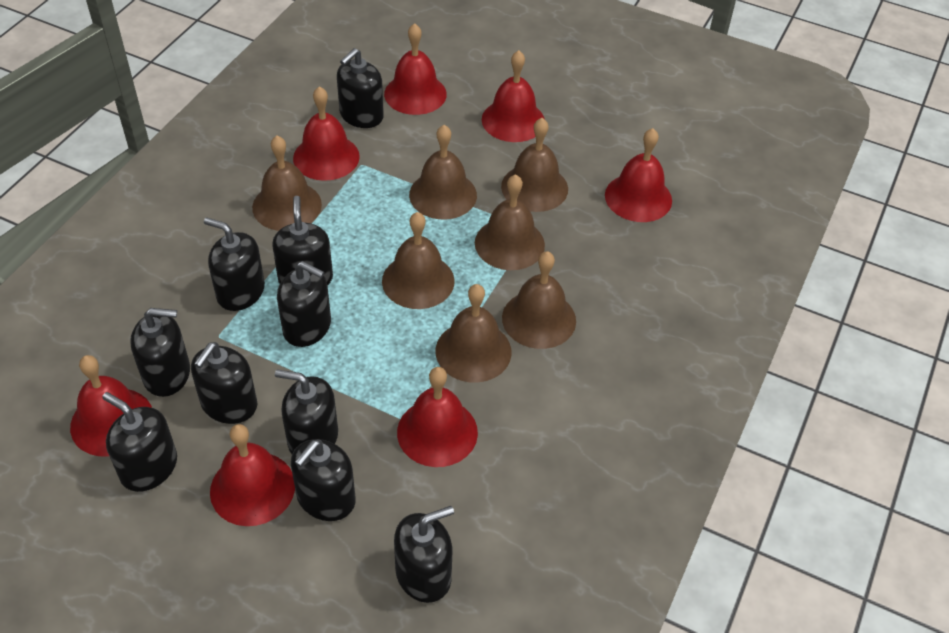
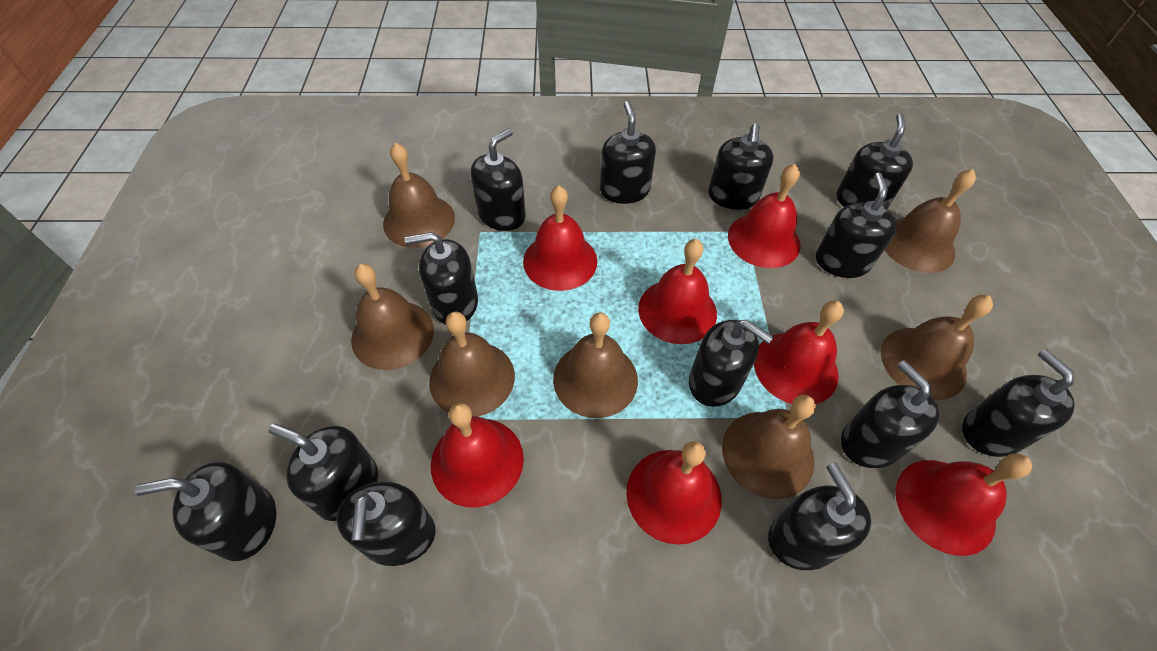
black soap dispenser: 10 -> 13

